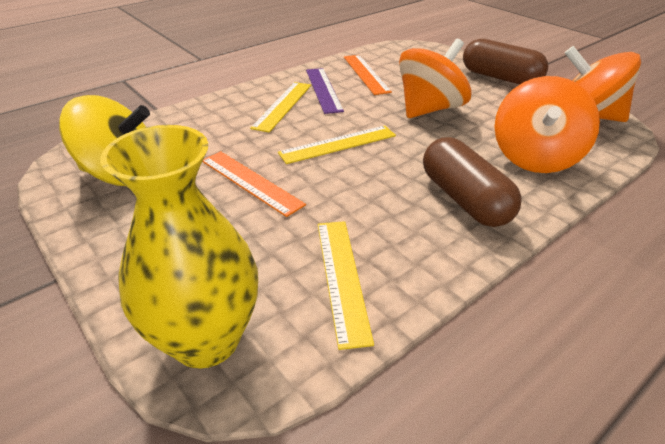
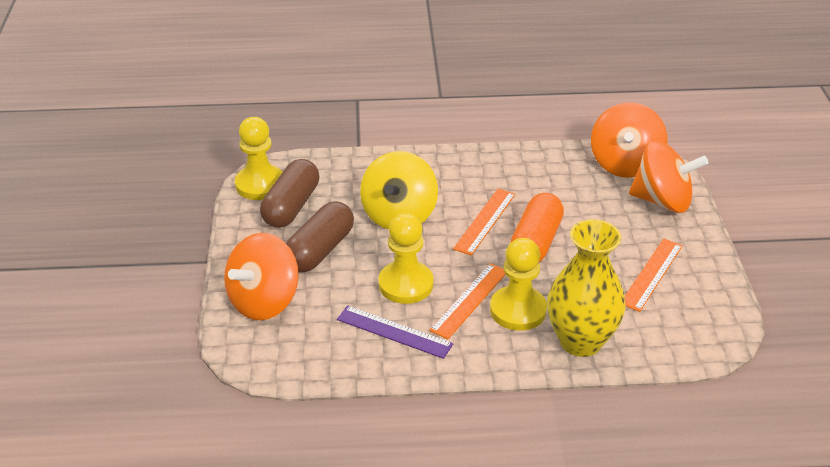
orange capsule: 0 -> 1
orange ruler: 2 -> 3
yellow pawn: 0 -> 3
yellow ruler: 3 -> 0

